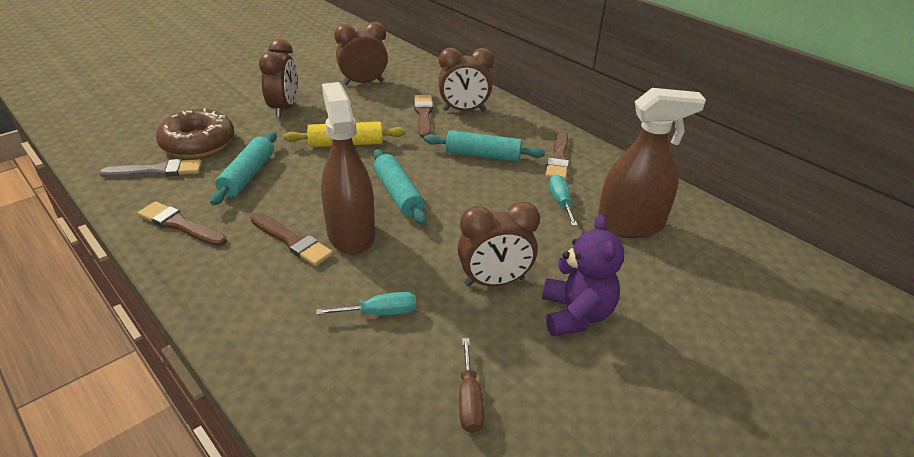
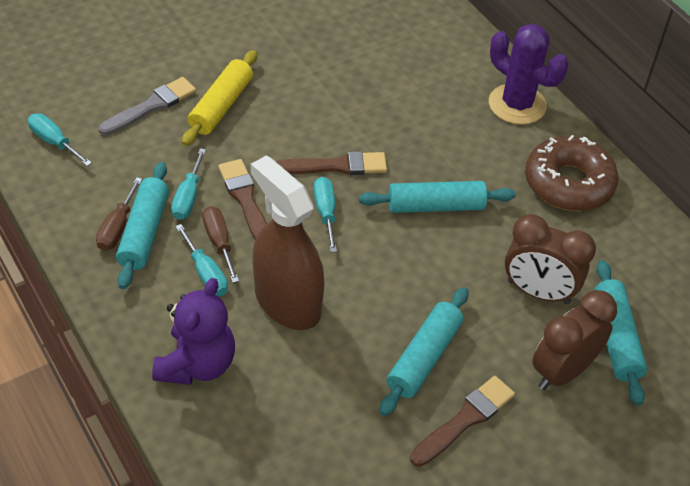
brown brush: 4 -> 3
brown clock: 4 -> 2
brown screwdriver: 1 -> 2
brown spray bottle: 2 -> 1
purple cactus: 0 -> 1
turquoise rolling pin: 3 -> 4
turquoise screwdriver: 2 -> 4

